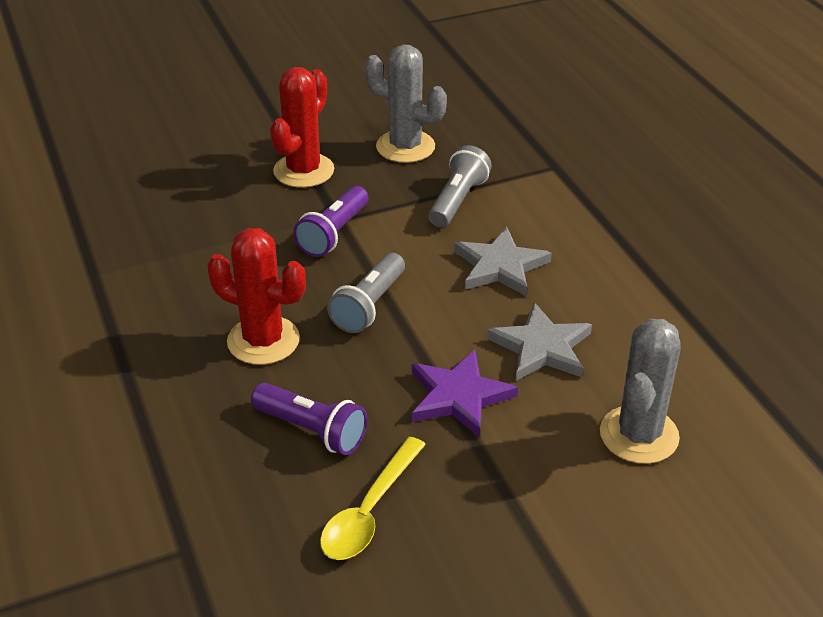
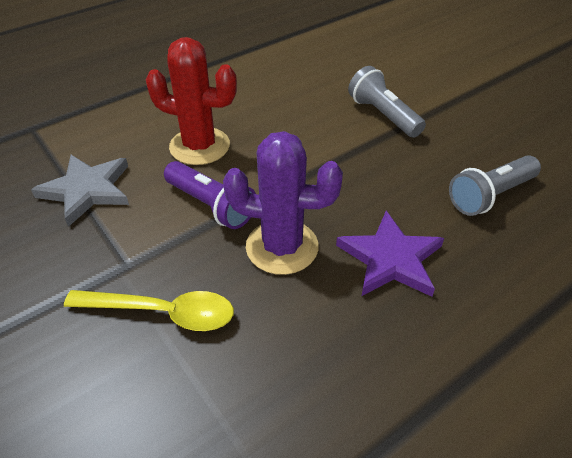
grey cactus: 2 -> 0
grey star: 2 -> 1
purple cactus: 0 -> 1
purple flashlight: 2 -> 1
red cactus: 2 -> 1

